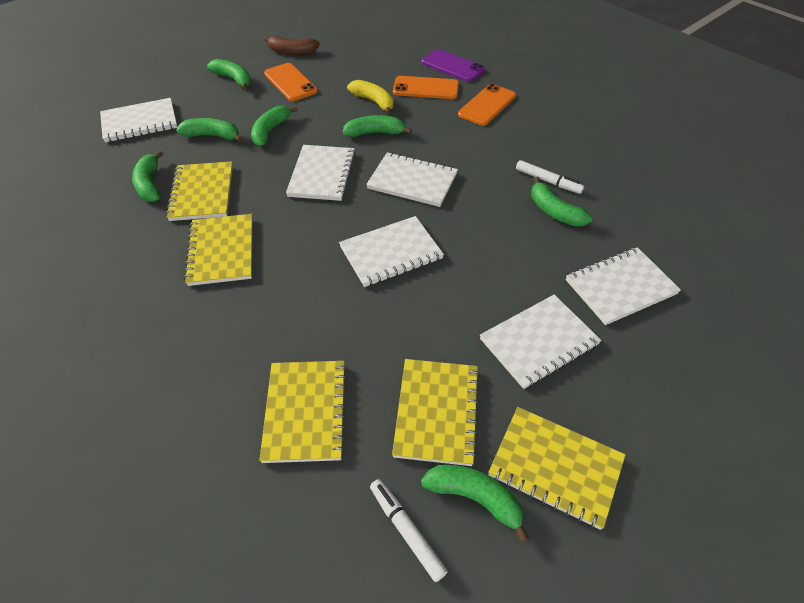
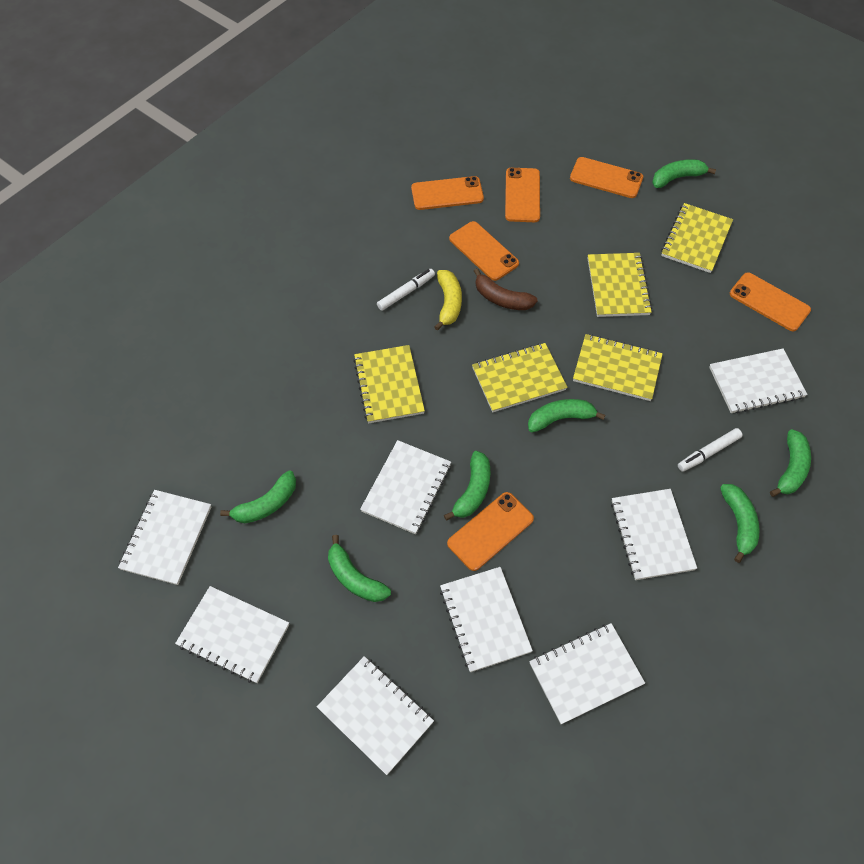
orange phone: 3 -> 6
purple phone: 1 -> 0
white notebook: 6 -> 8

